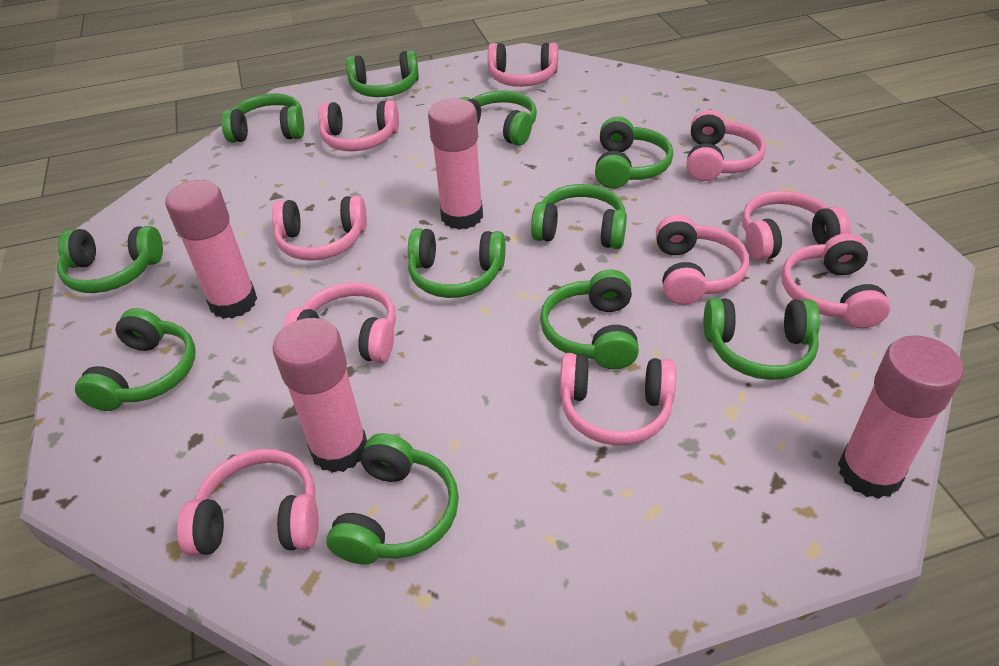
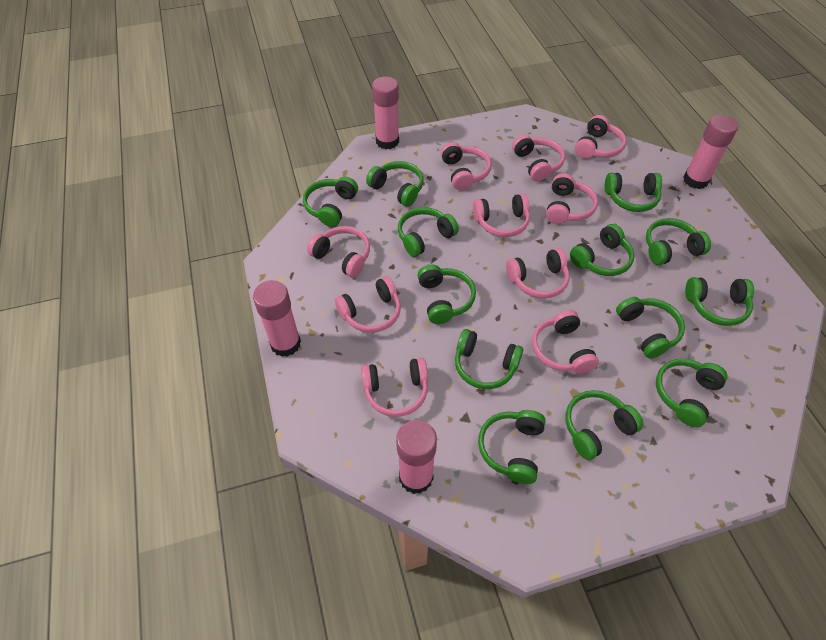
green headphones: 11 -> 13

